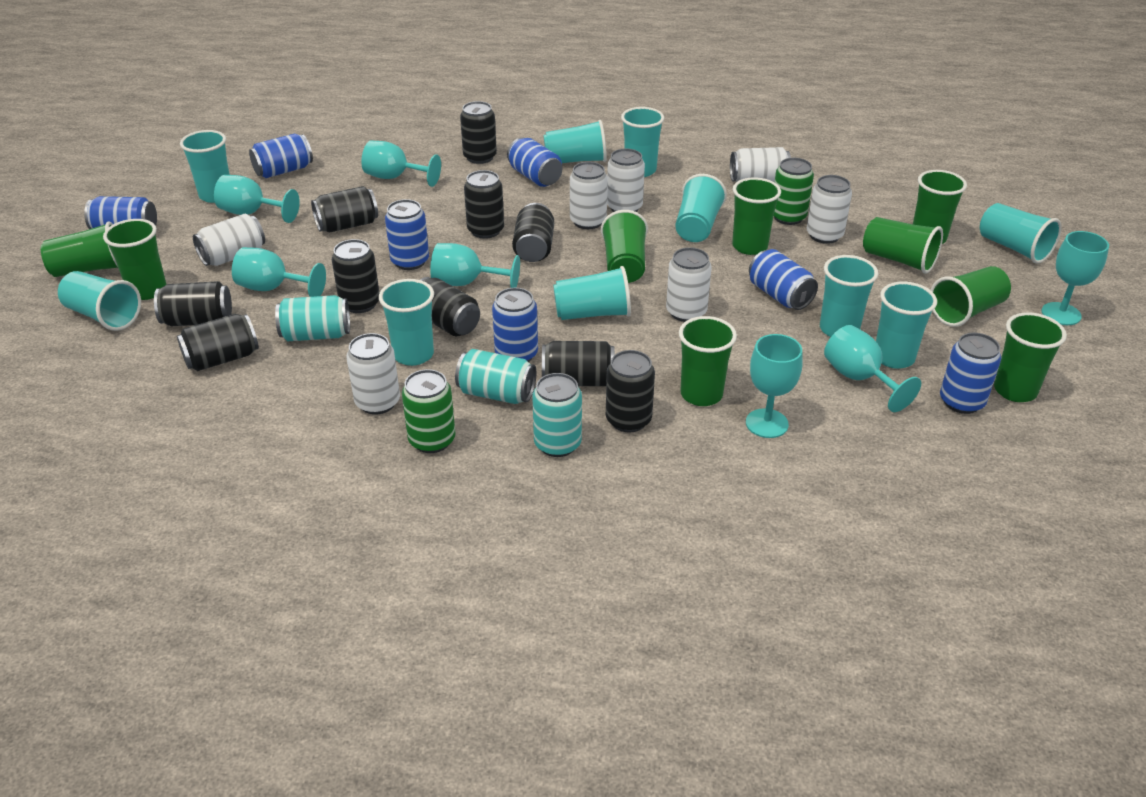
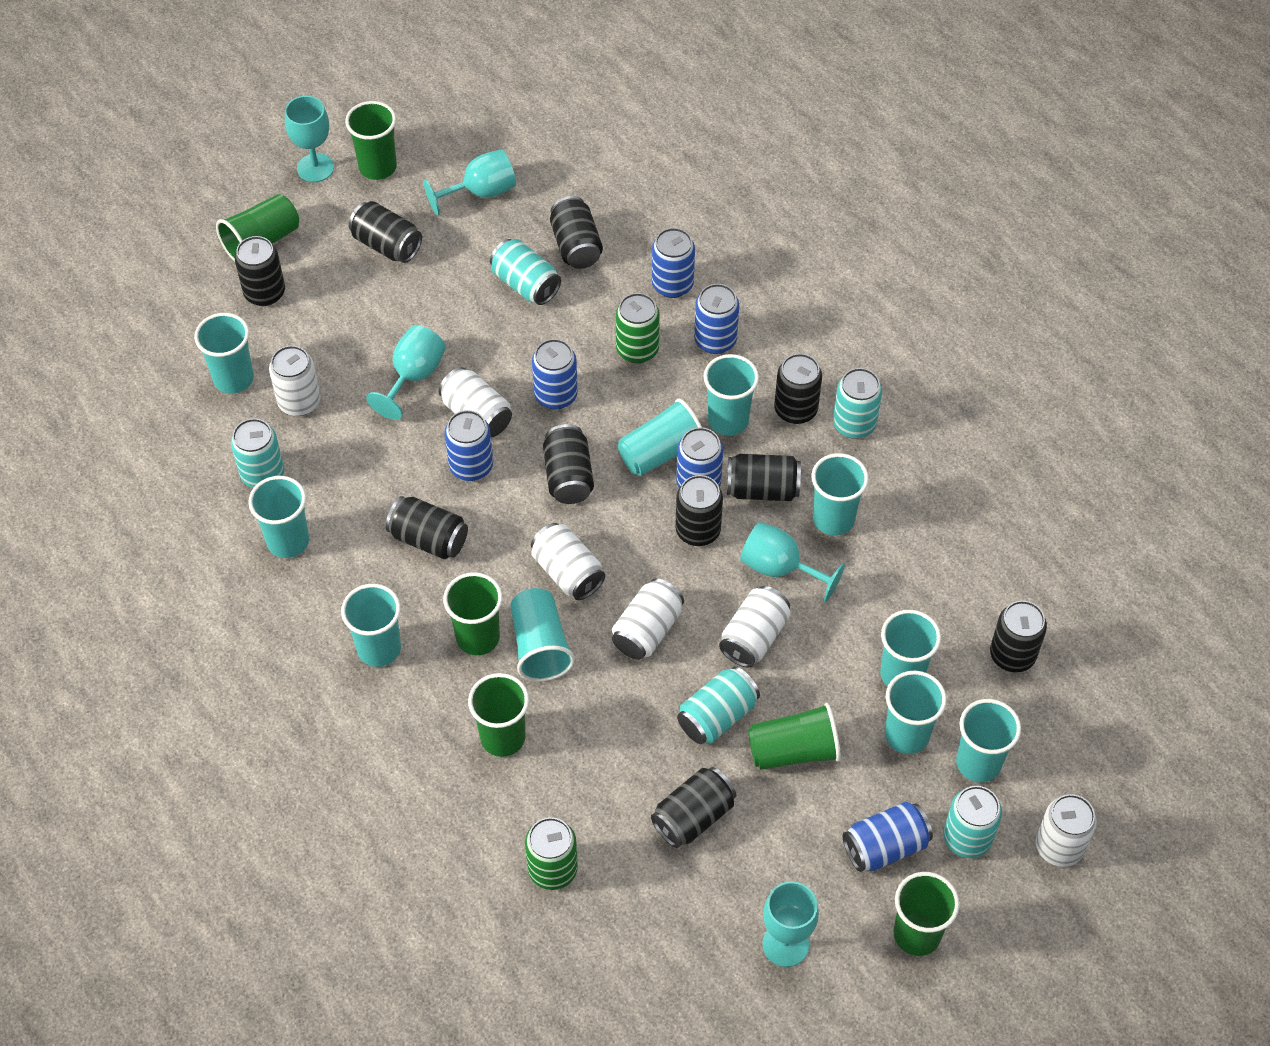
blue can: 7 -> 6
green cup: 9 -> 6
turquoise can: 3 -> 5
turquoise goblet: 7 -> 5
white can: 7 -> 6

